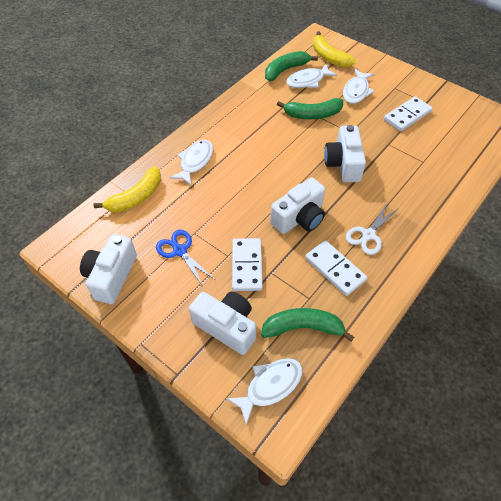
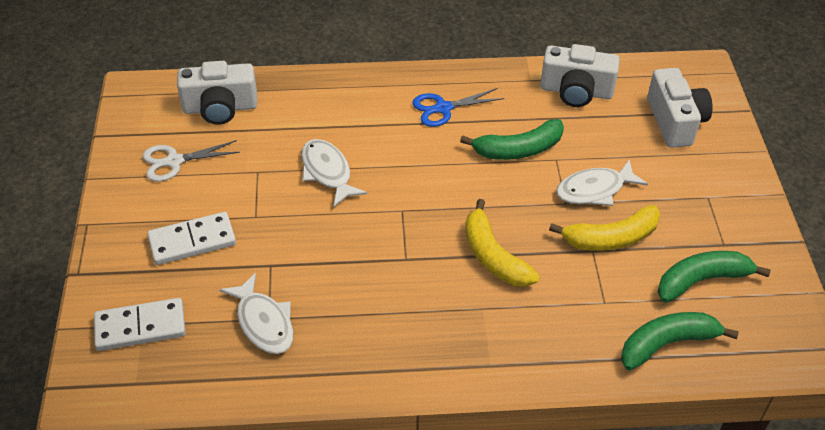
white camera: 4 -> 3
white domino: 3 -> 2
white fish: 4 -> 3

